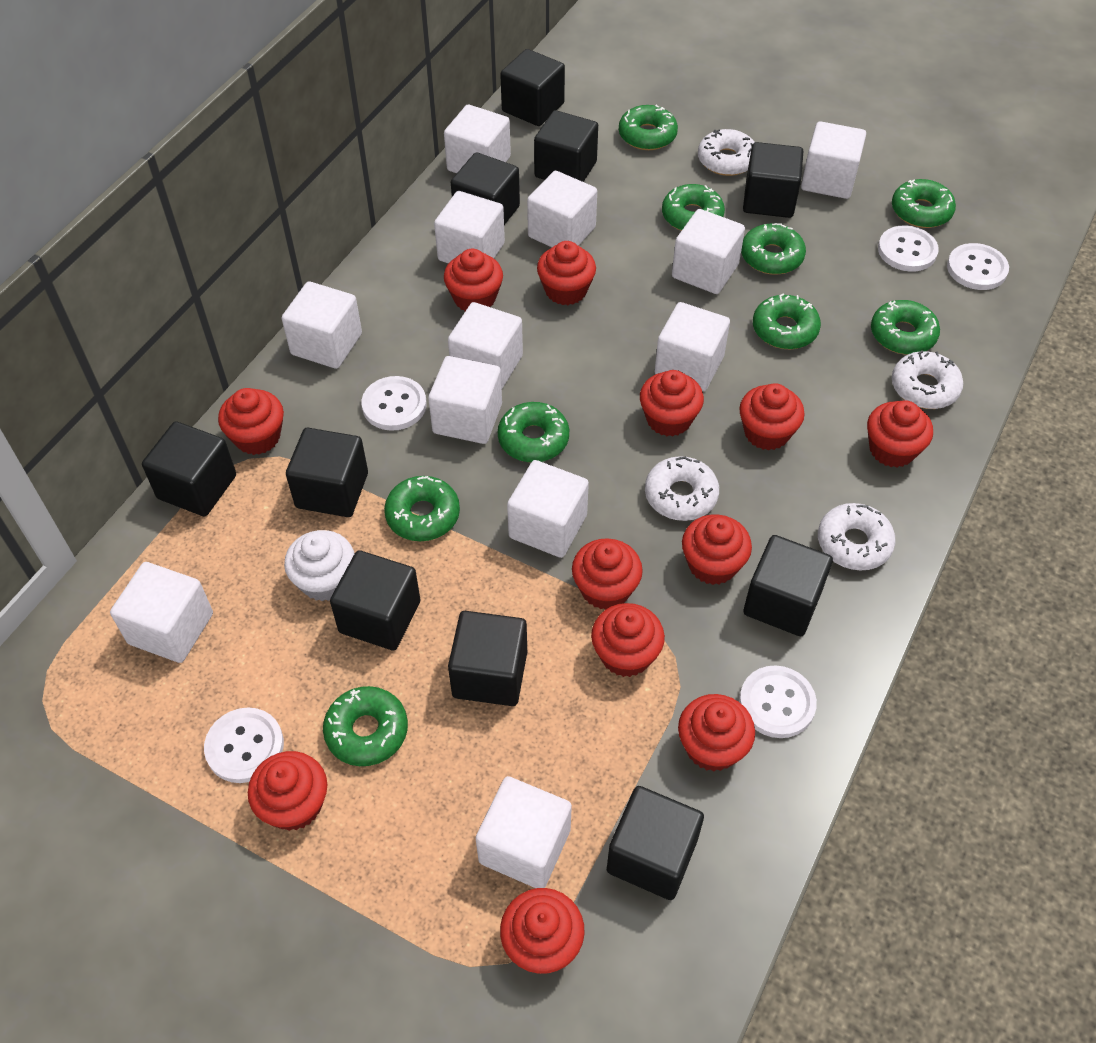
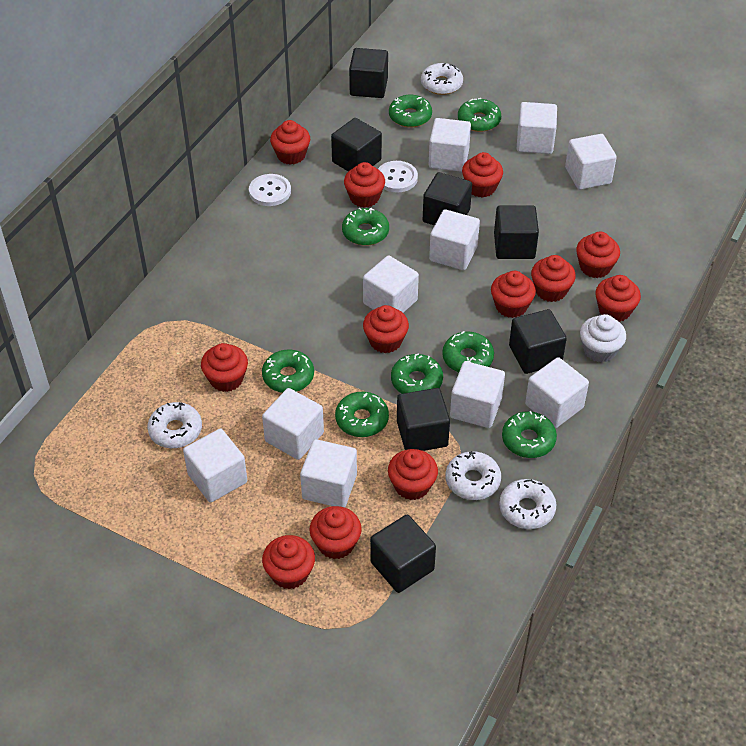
black cube: 10 -> 7
green donut: 9 -> 8
white button: 5 -> 2
white cube: 12 -> 10

